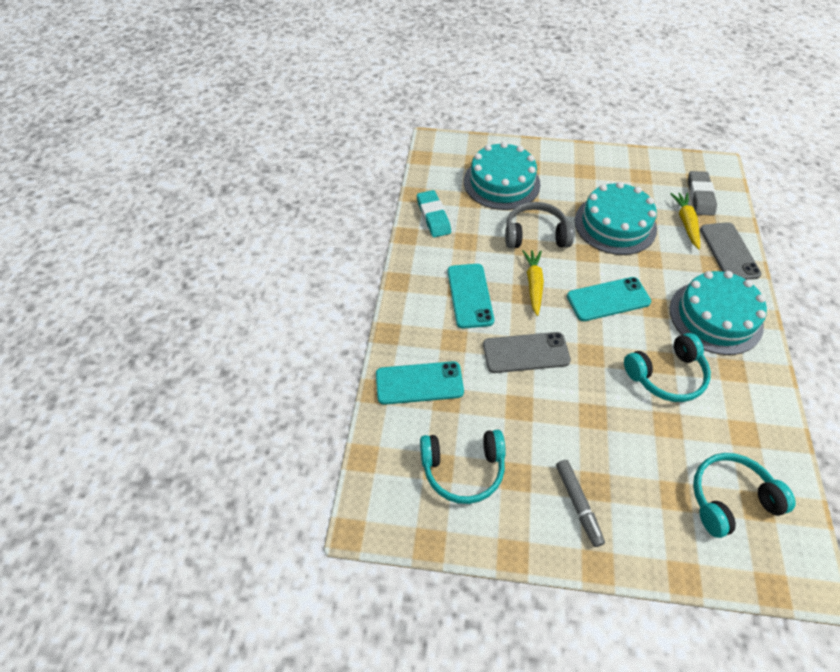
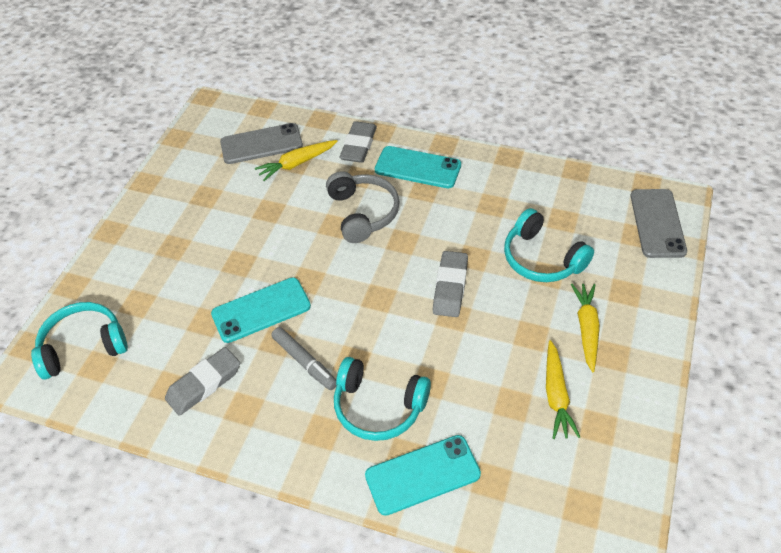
grey eraser: 1 -> 3
turquoise cake: 3 -> 0
turquoise eraser: 1 -> 0
yellow carrot: 2 -> 3

